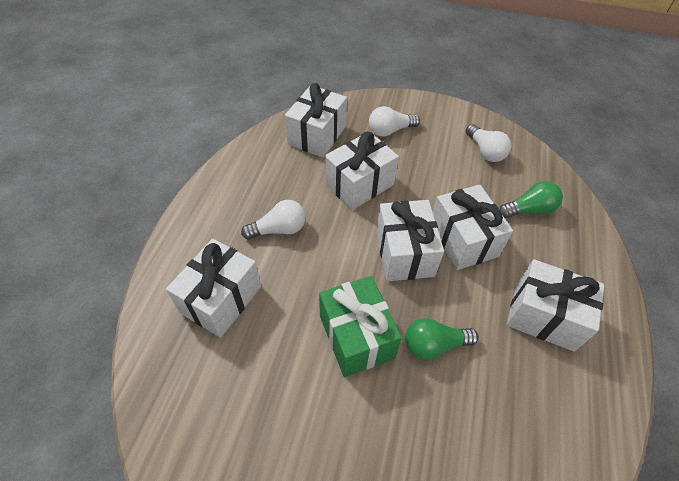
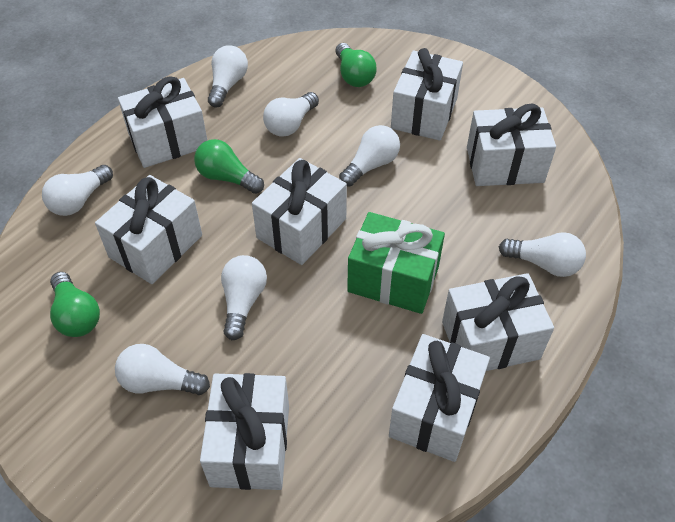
green light bulb: 2 -> 3
white gift: 6 -> 8
white light bulb: 3 -> 7

